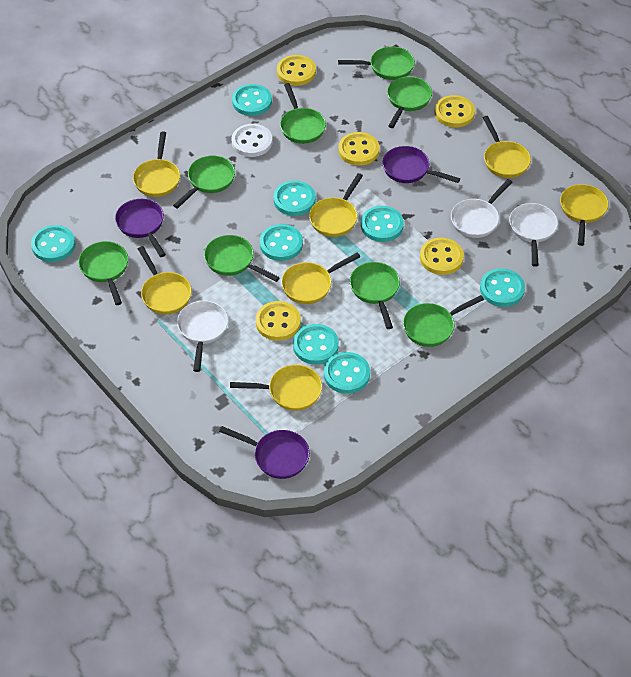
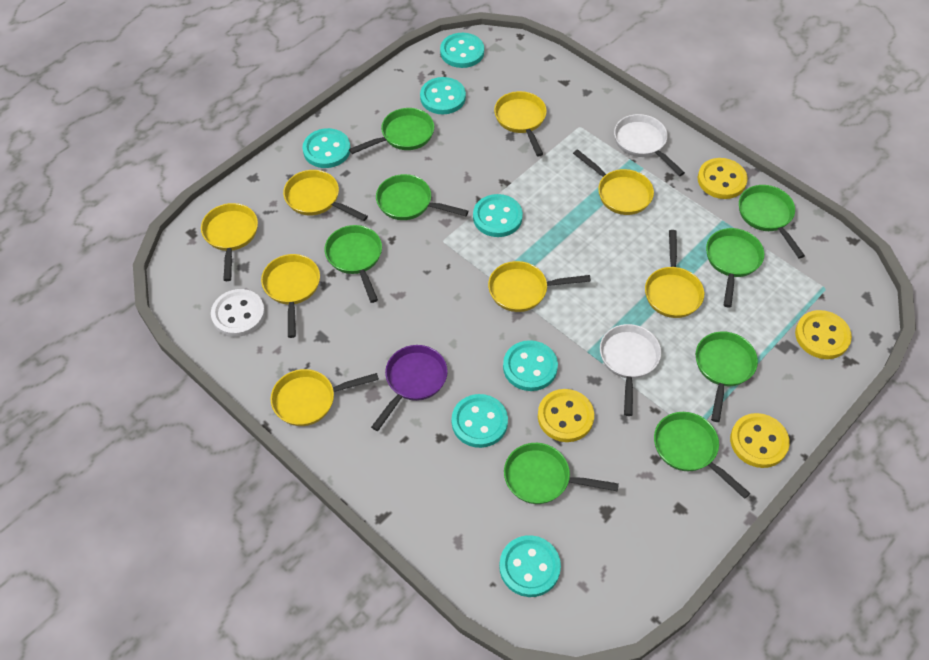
purple pan: 3 -> 1
turquoise button: 8 -> 7
white pan: 3 -> 2
yellow button: 5 -> 4
yellow pan: 7 -> 8

